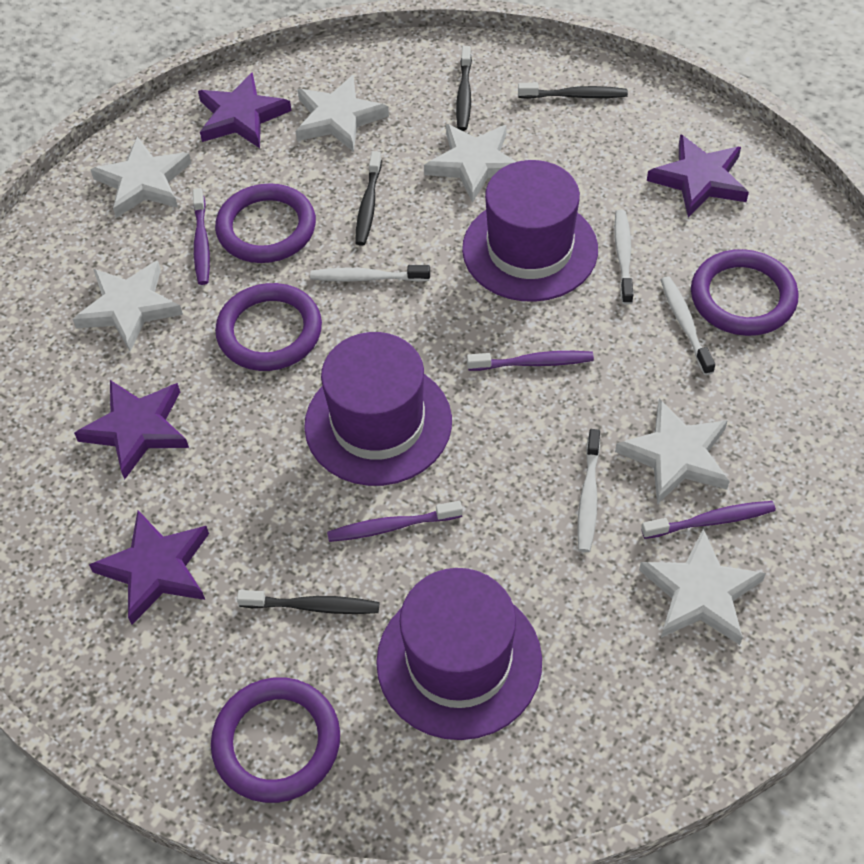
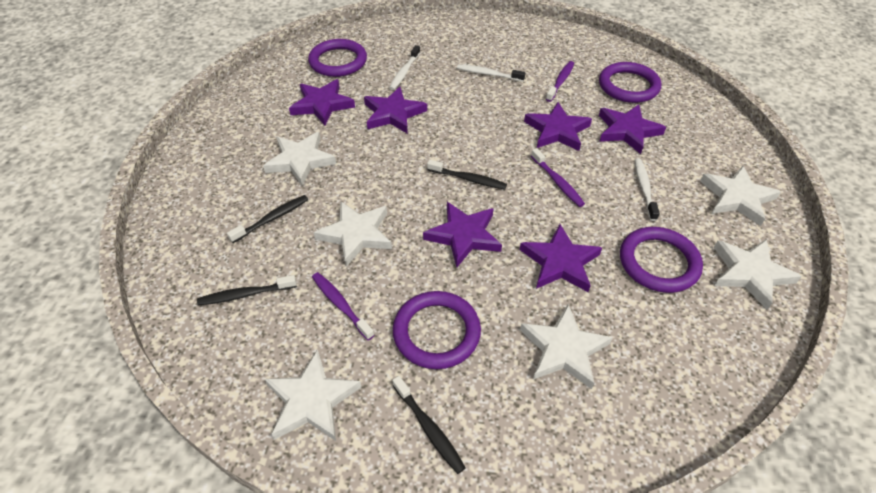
purple hat: 3 -> 0
purple star: 4 -> 6
purple toothbrush: 4 -> 3
white toothbrush: 4 -> 3

